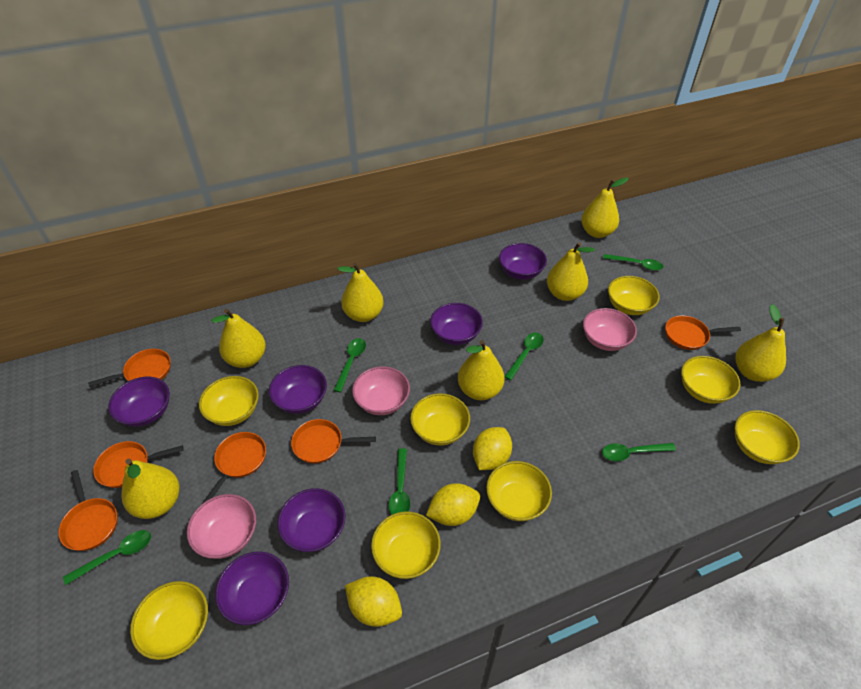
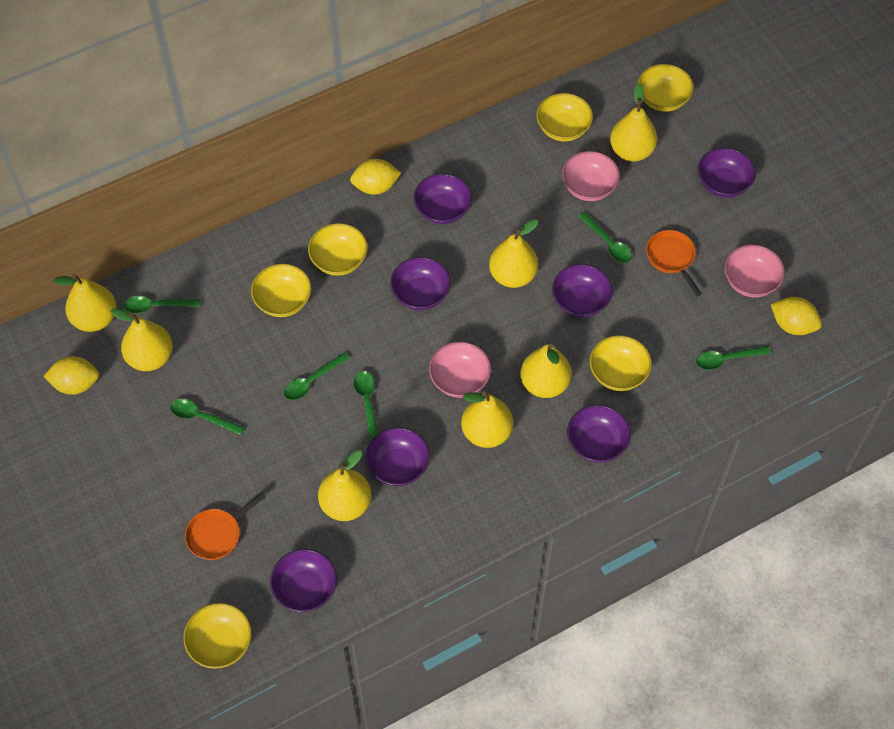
orange pan: 6 -> 2
purple bowl: 6 -> 7
yellow bowl: 8 -> 6

